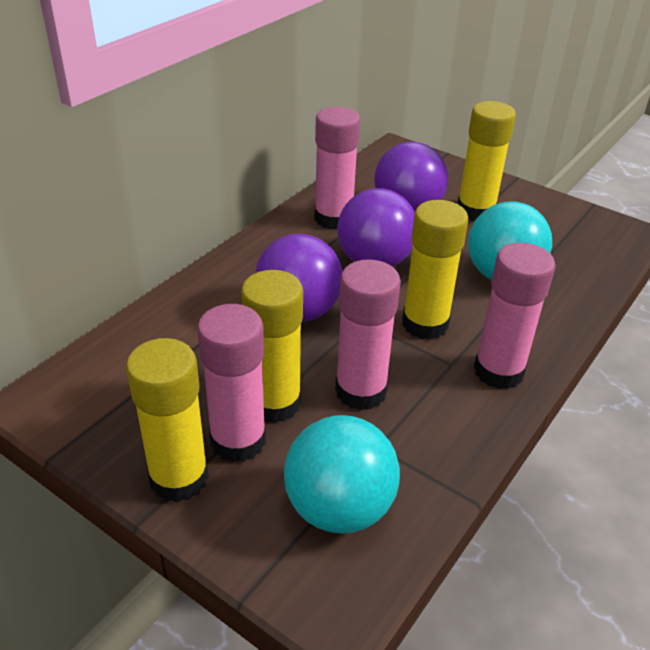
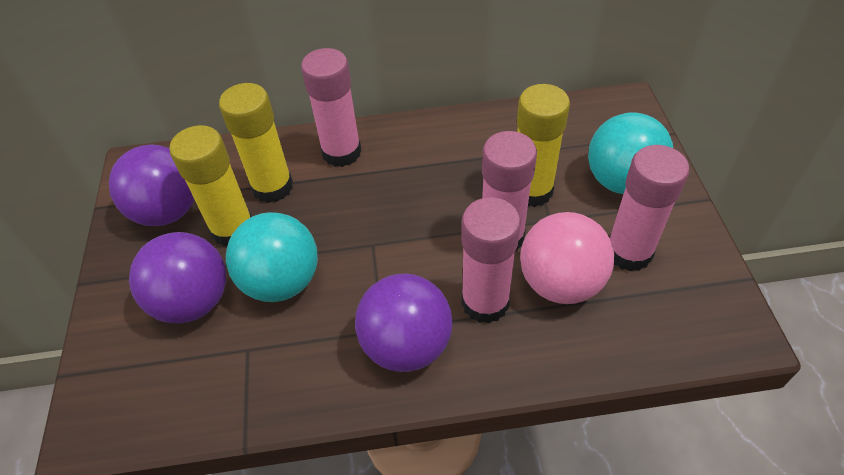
pink ball: 0 -> 1
yellow glue stick: 4 -> 3

